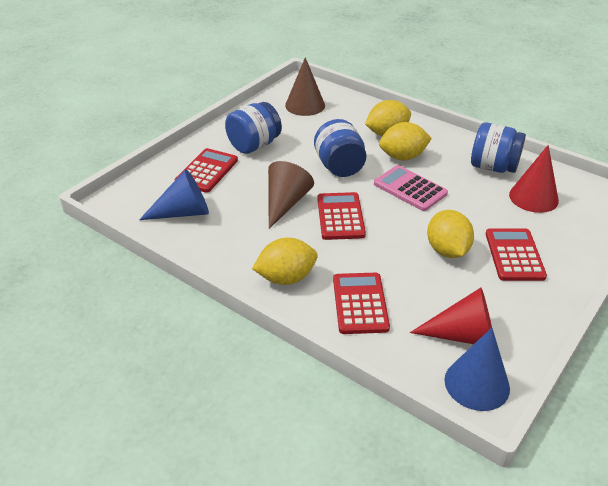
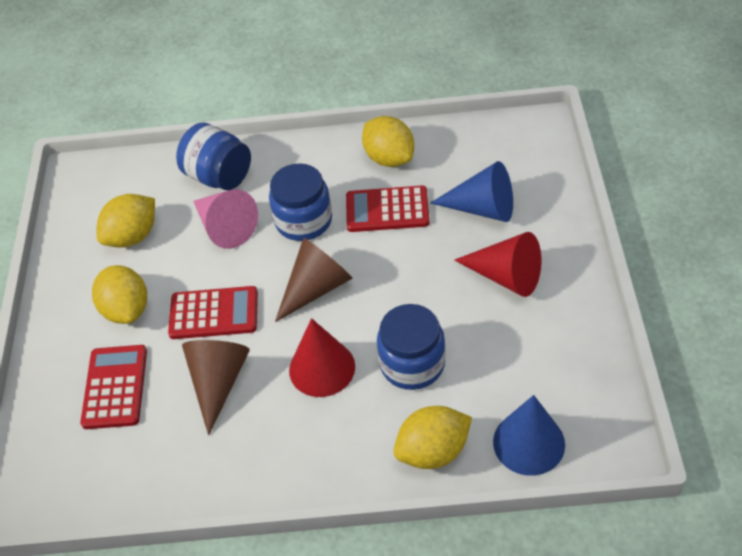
pink calculator: 1 -> 0
pink cone: 0 -> 1
red calculator: 4 -> 3

